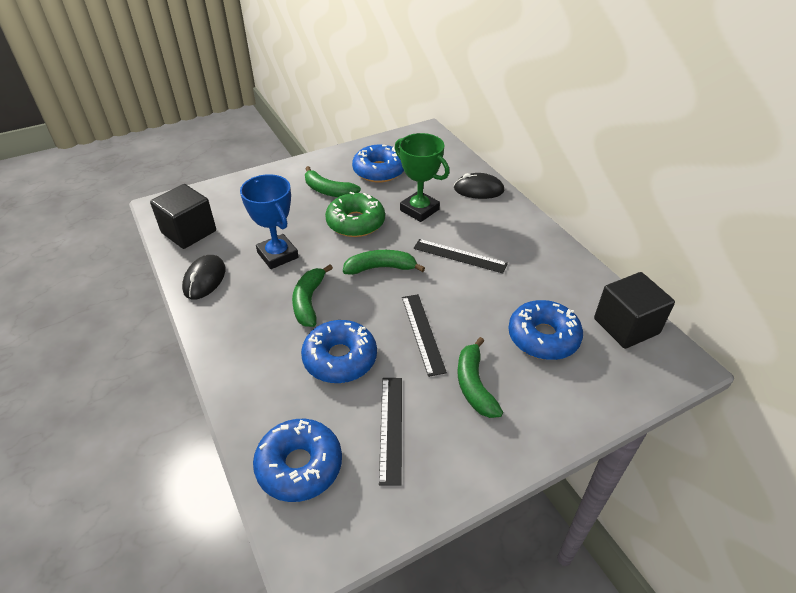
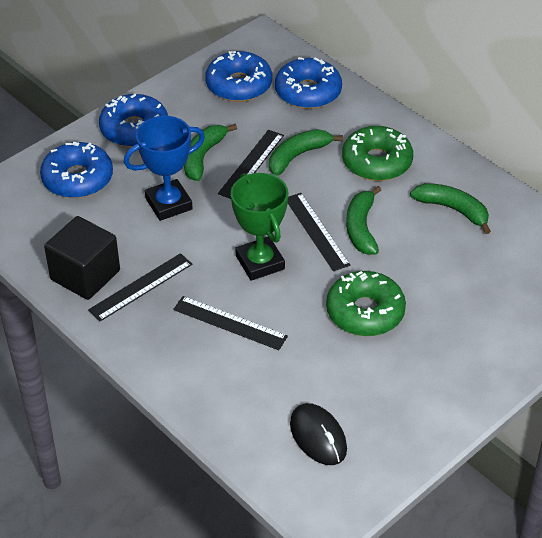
black cube: 2 -> 1
black mouse: 2 -> 1
black ruler: 3 -> 4
green donut: 1 -> 2

